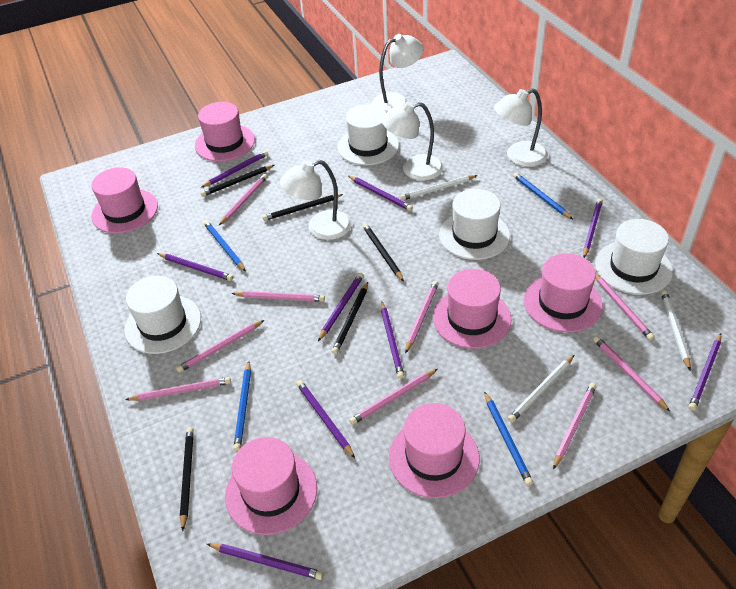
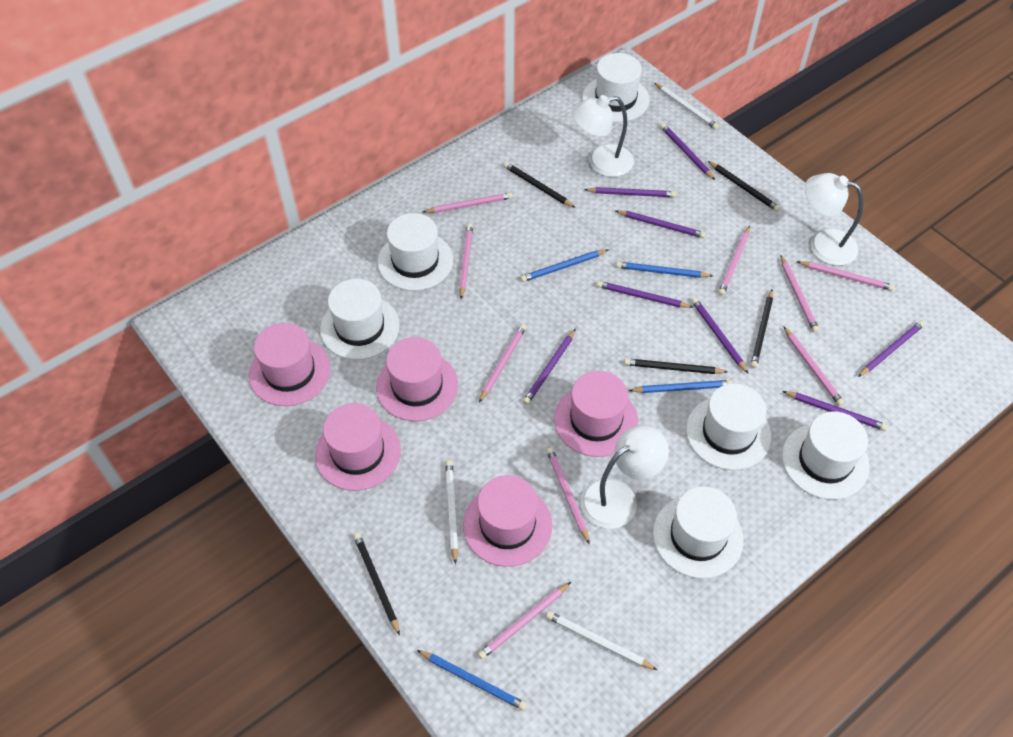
pink hat: 6 -> 5
purple pencil: 9 -> 8
white hat: 4 -> 6
white lamp: 4 -> 3

